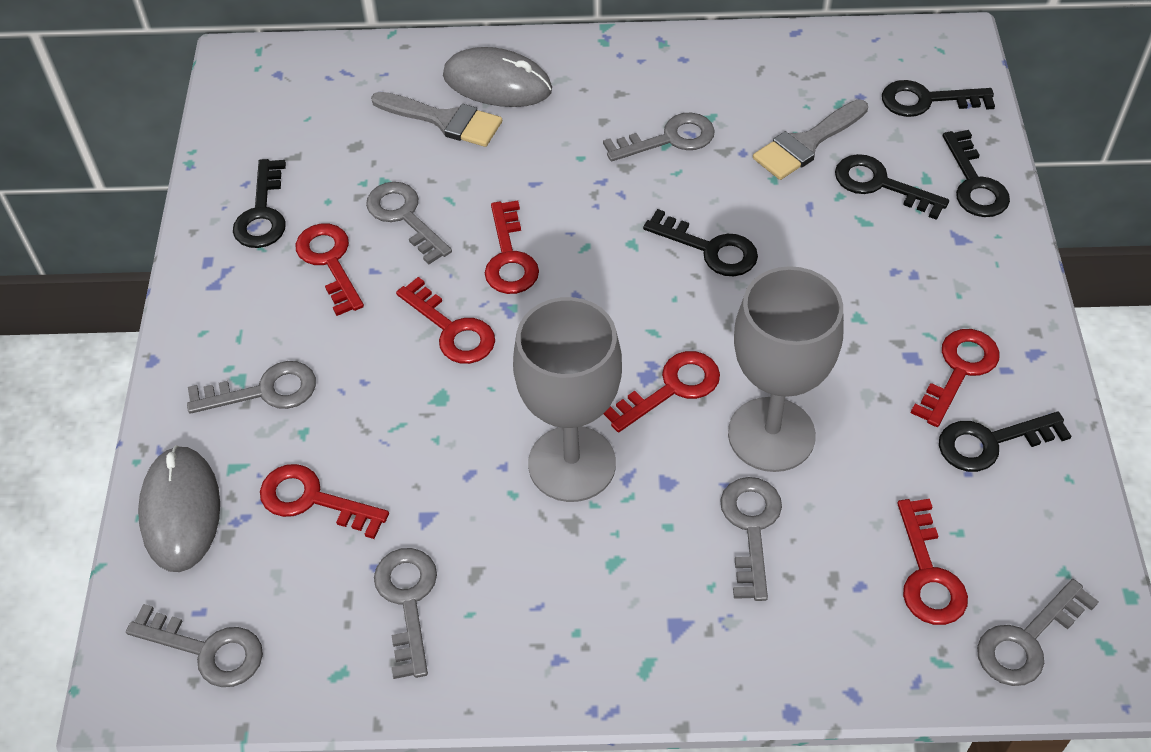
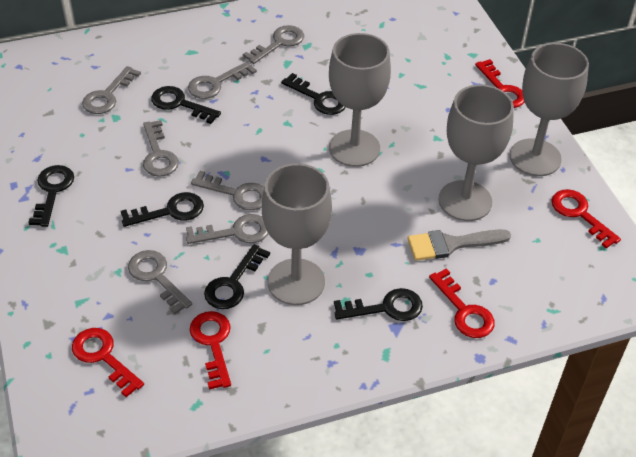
grey brush: 2 -> 1
grey goblet: 2 -> 4
grey mouse: 2 -> 0
red key: 7 -> 5

